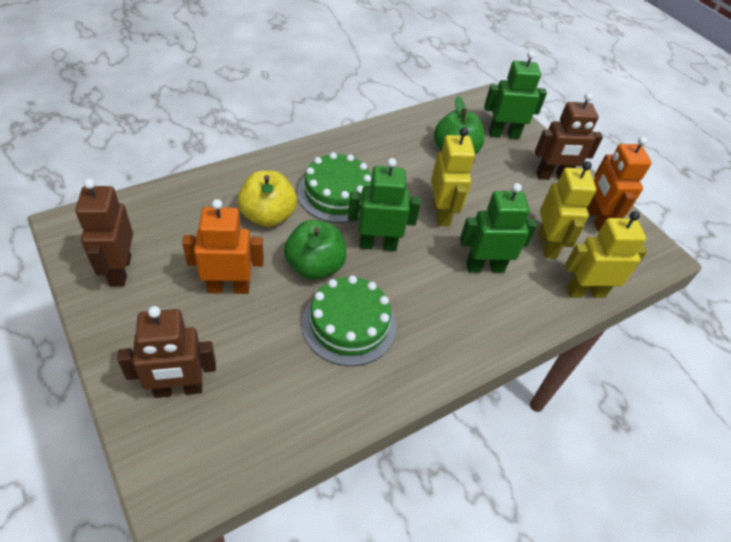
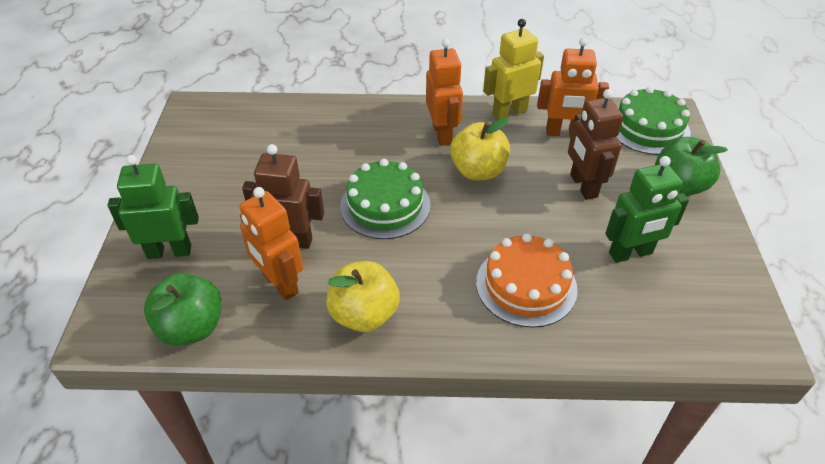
brown robot: 3 -> 2
green robot: 3 -> 2
orange cake: 0 -> 1
orange robot: 2 -> 3
yellow apple: 1 -> 2
yellow robot: 3 -> 1

